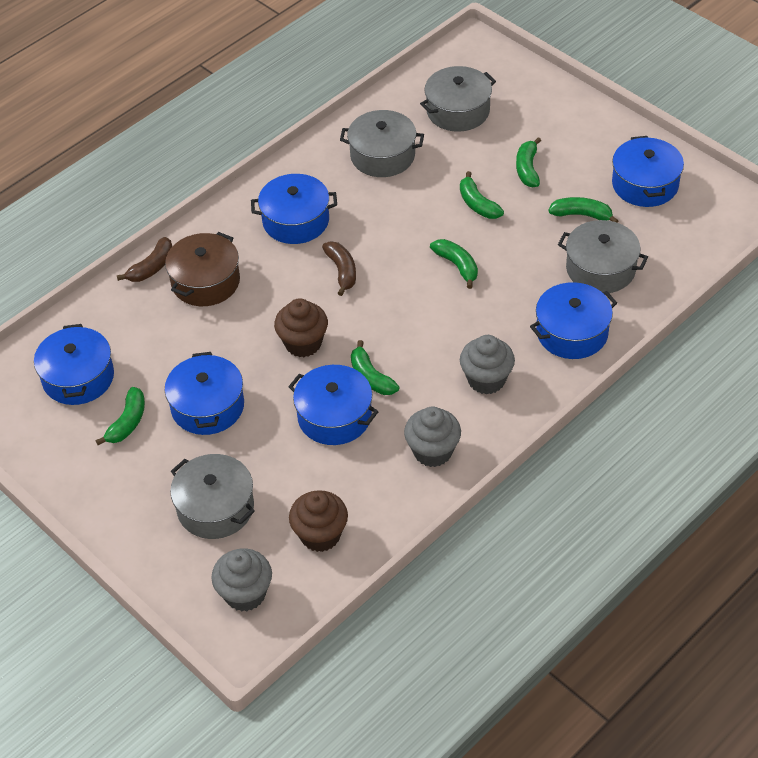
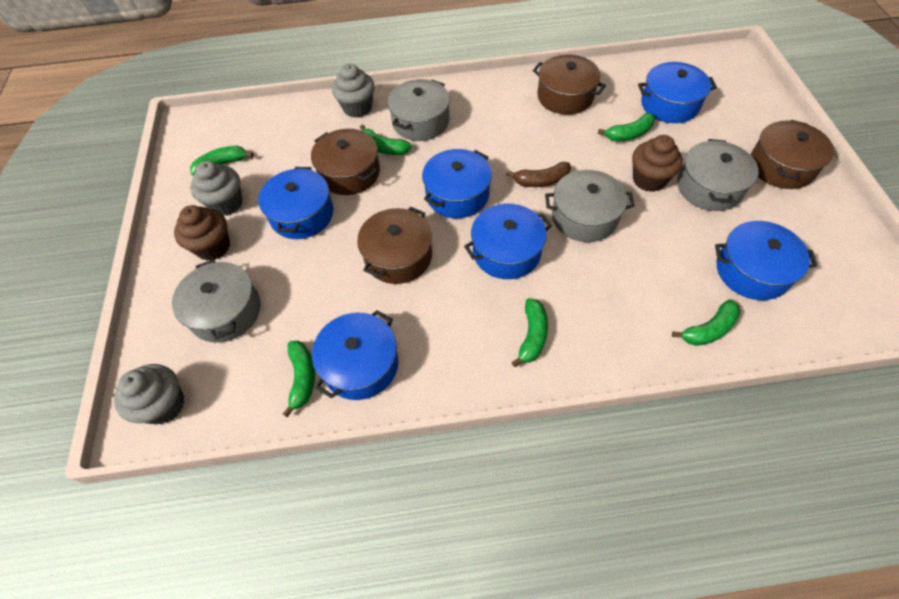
brown banana: 2 -> 1
brown pot: 1 -> 4

